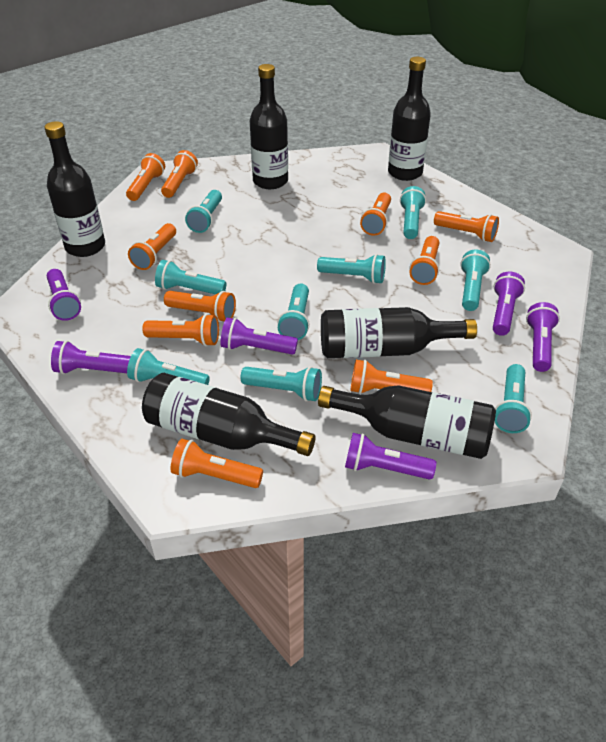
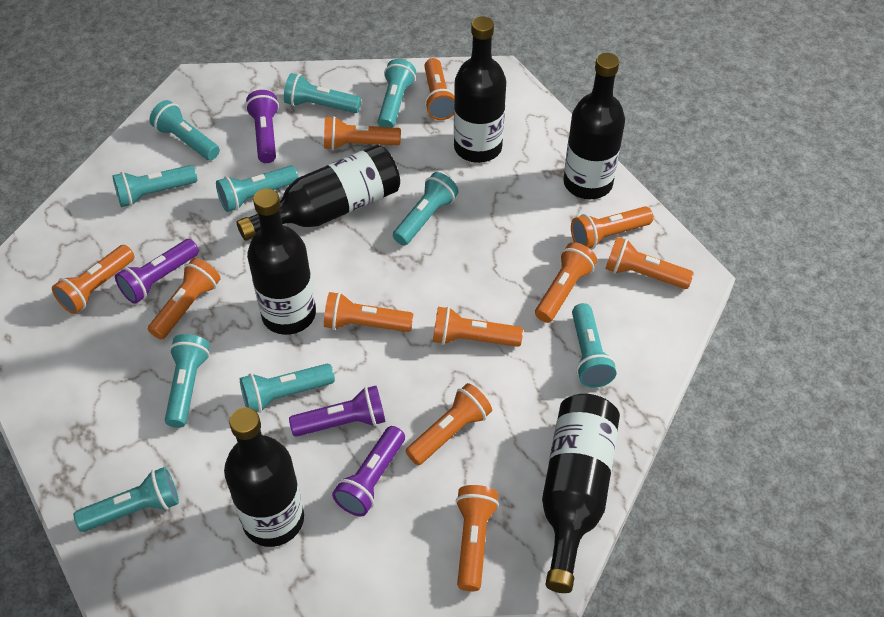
orange flashlight: 10 -> 11
purple flashlight: 6 -> 4
turquoise flashlight: 9 -> 10

